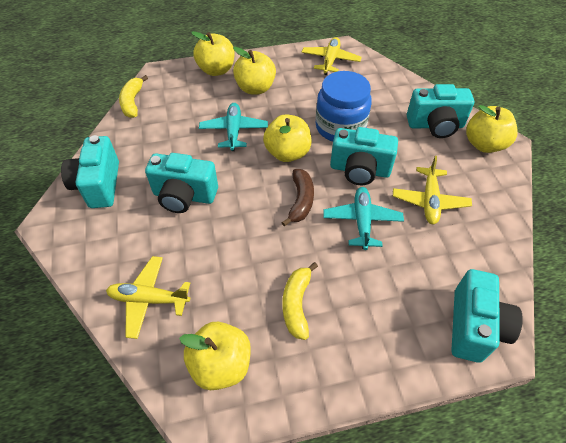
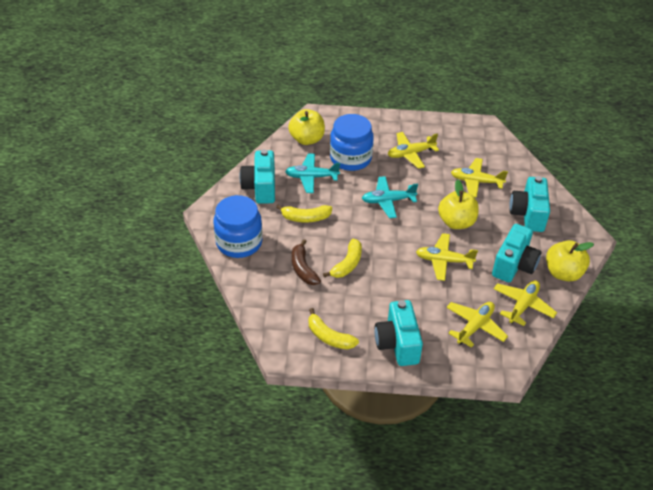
blue jar: 1 -> 2
turquoise camera: 5 -> 4
yellow apple: 5 -> 3
yellow banana: 2 -> 3
yellow plane: 3 -> 5

